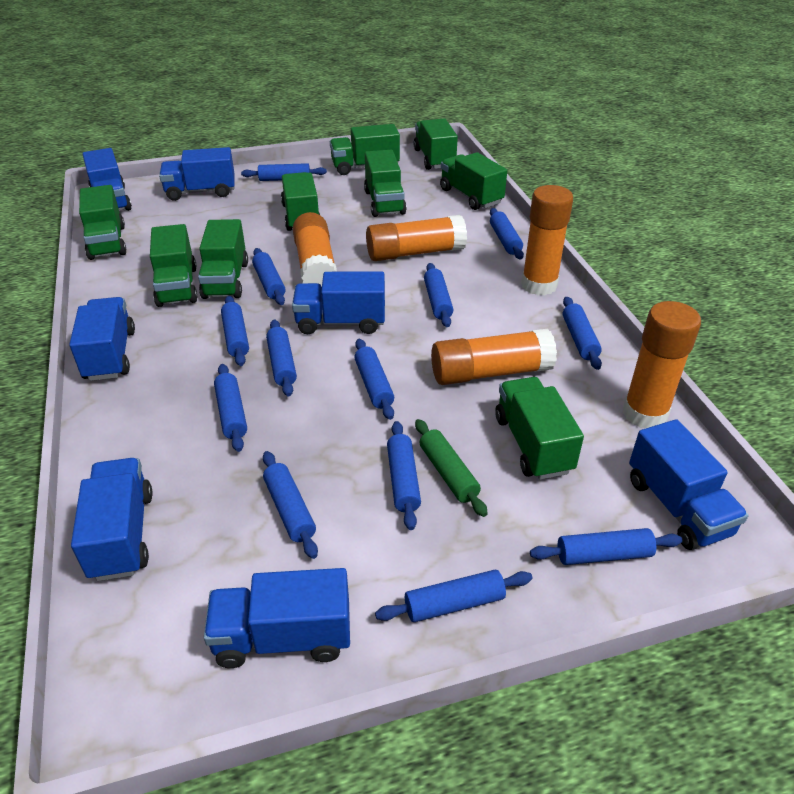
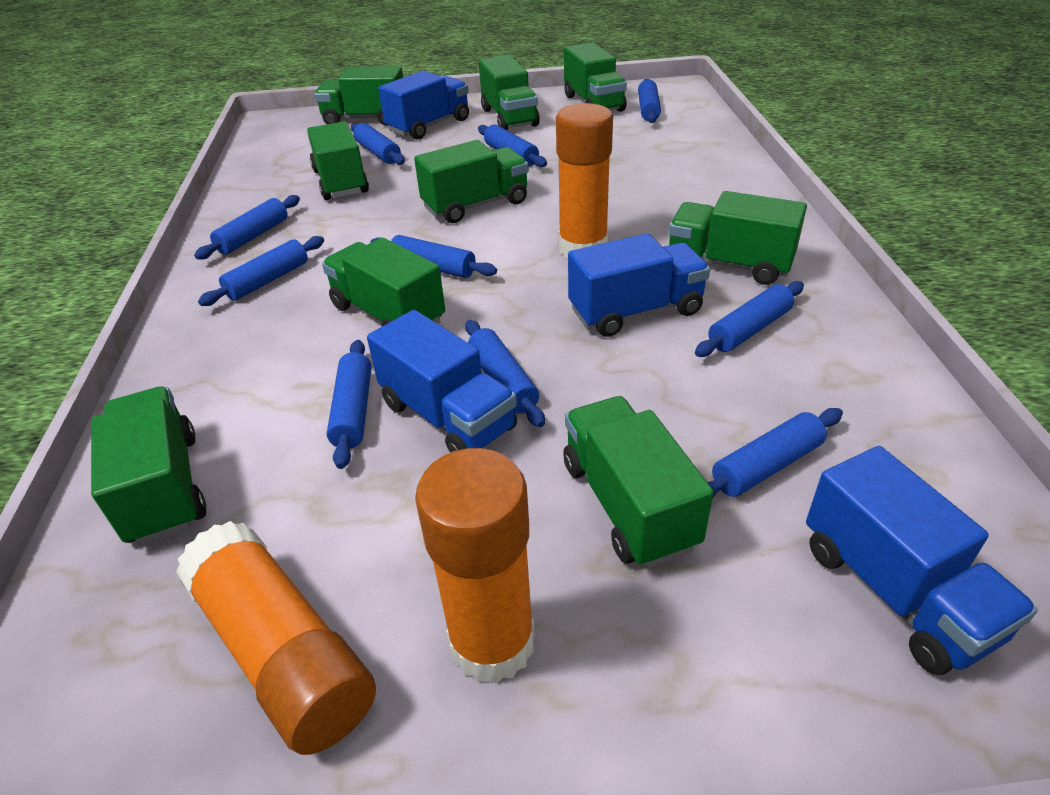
blue rolling pin: 13 -> 10
blue truck: 7 -> 4
green rolling pin: 1 -> 0
orange glue stick: 5 -> 3

